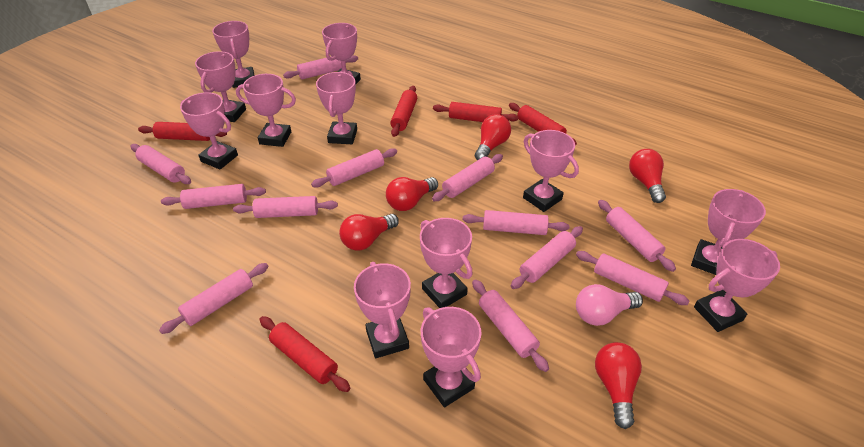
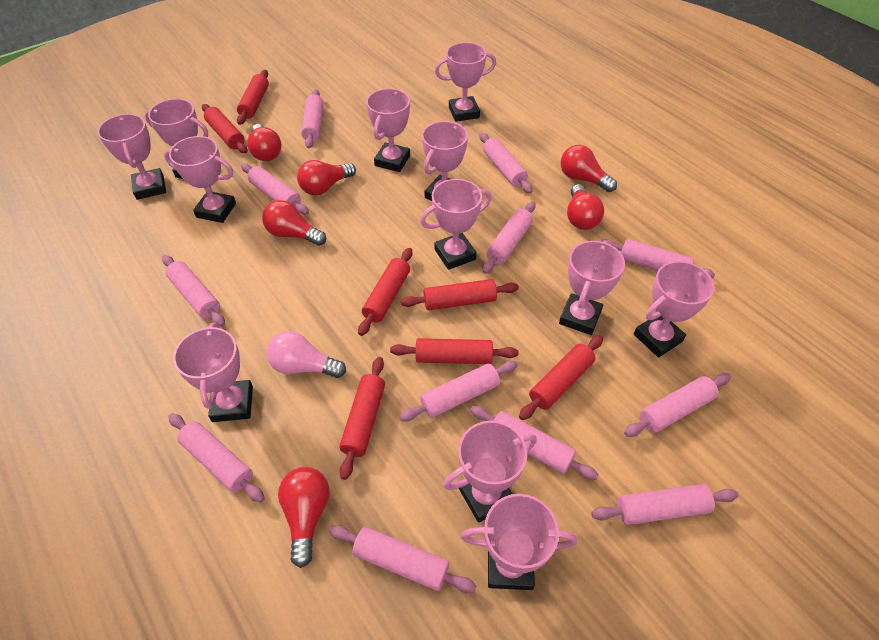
red light bulb: 5 -> 6
red rolling pin: 5 -> 7

